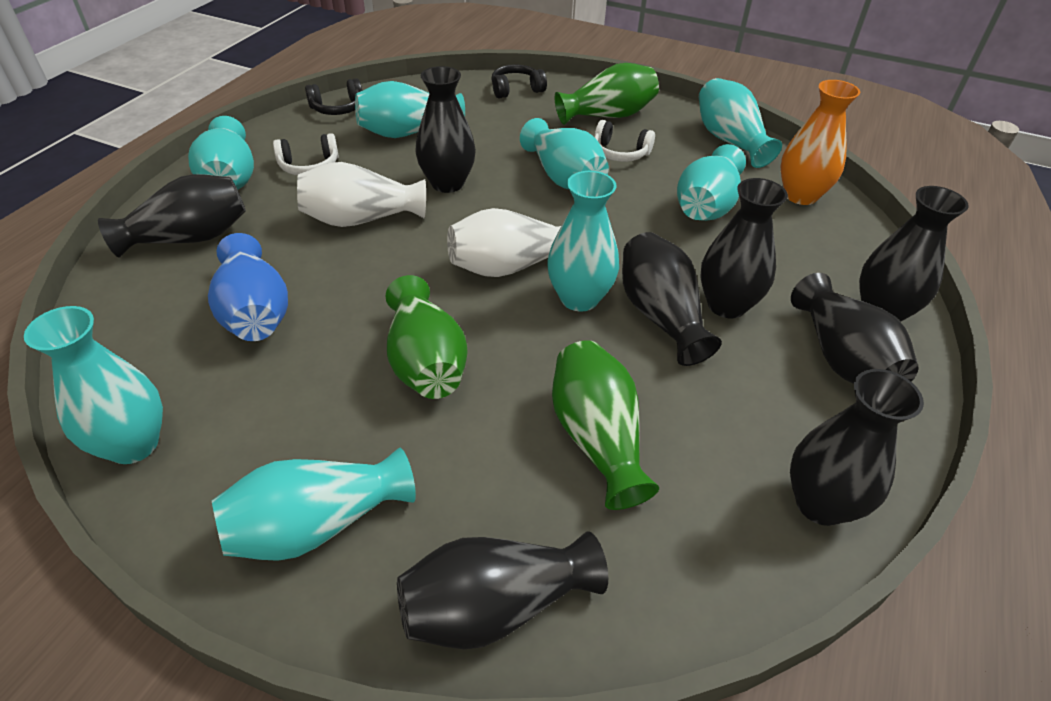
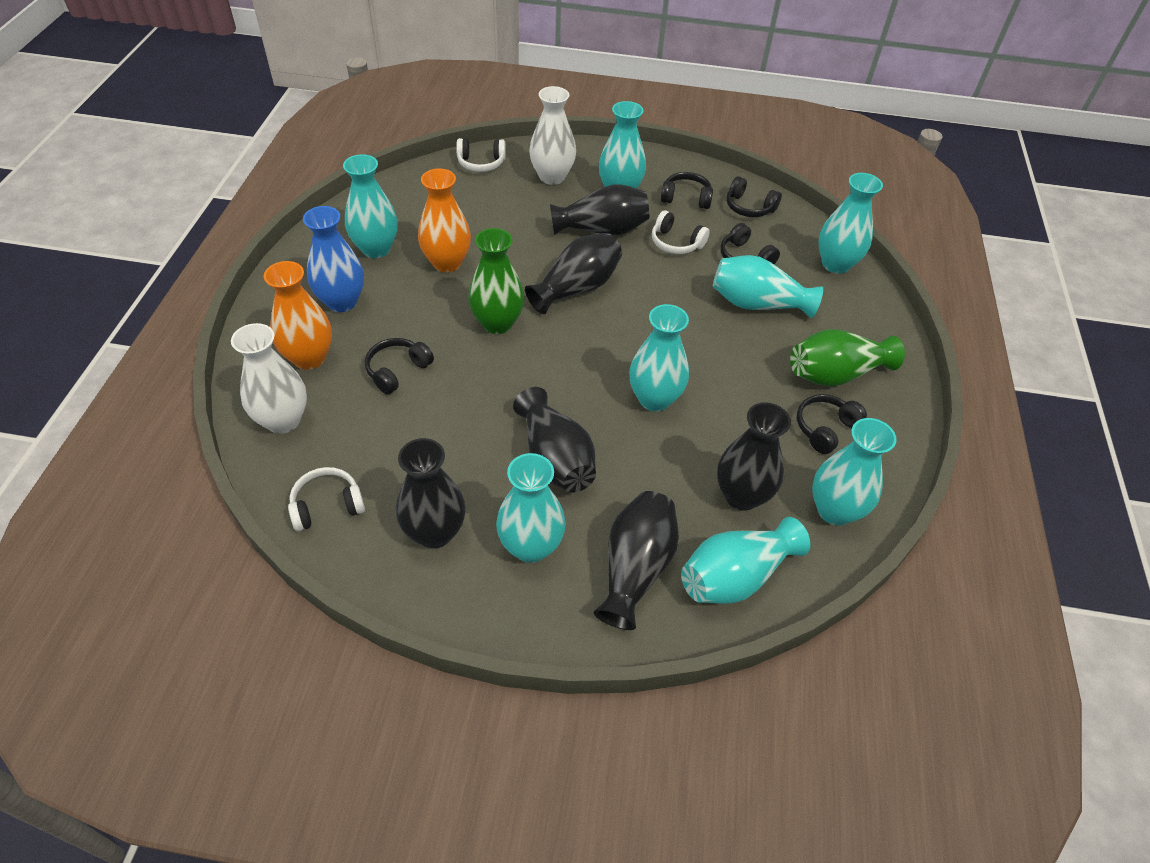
black headphones: 2 -> 5
black vase: 8 -> 6
green vase: 3 -> 2
orange vase: 1 -> 2
white headphones: 2 -> 3

